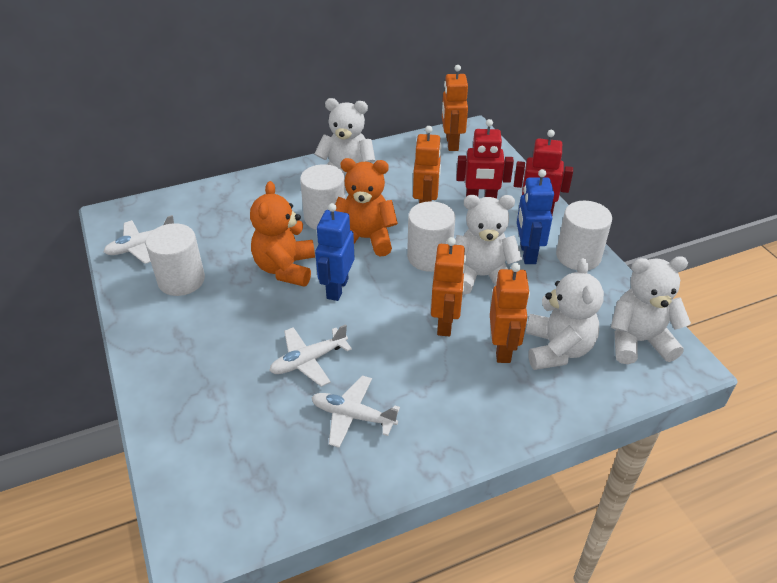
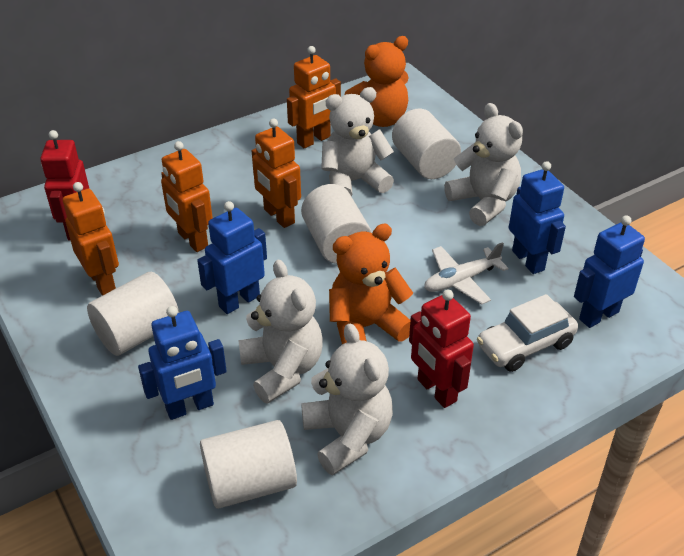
blue robot: 2 -> 4
white car: 0 -> 1
white plane: 3 -> 1

